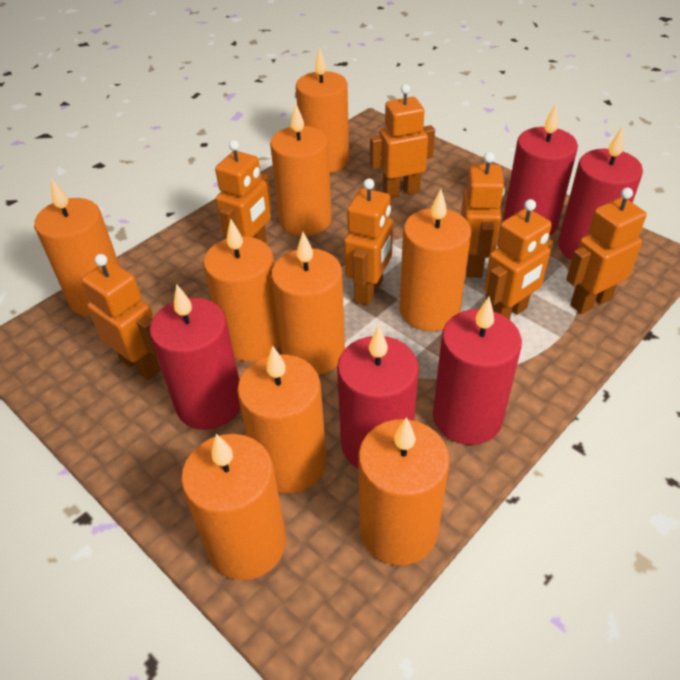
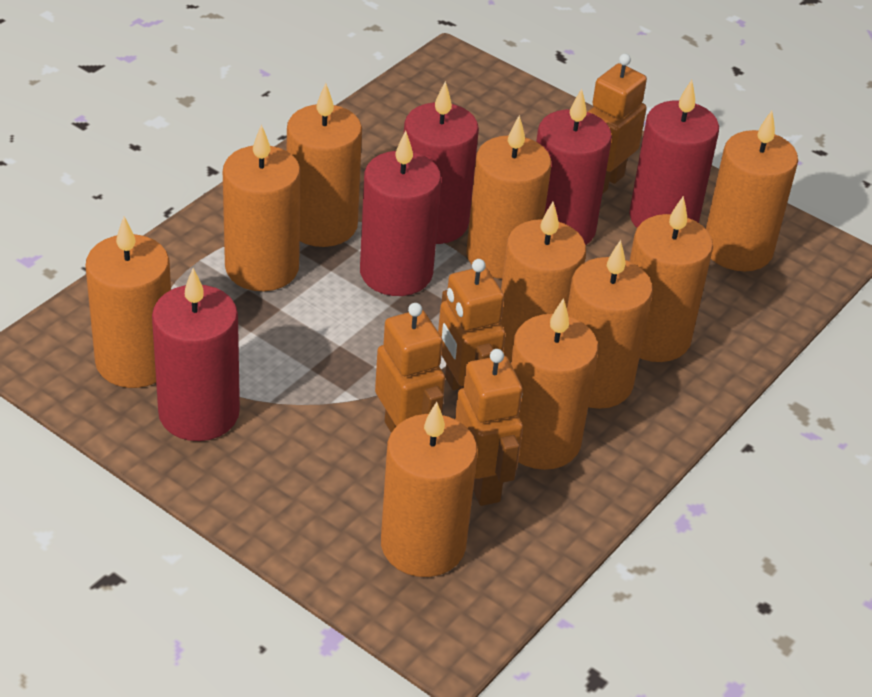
orange candle: 9 -> 10
orange robot: 7 -> 4

